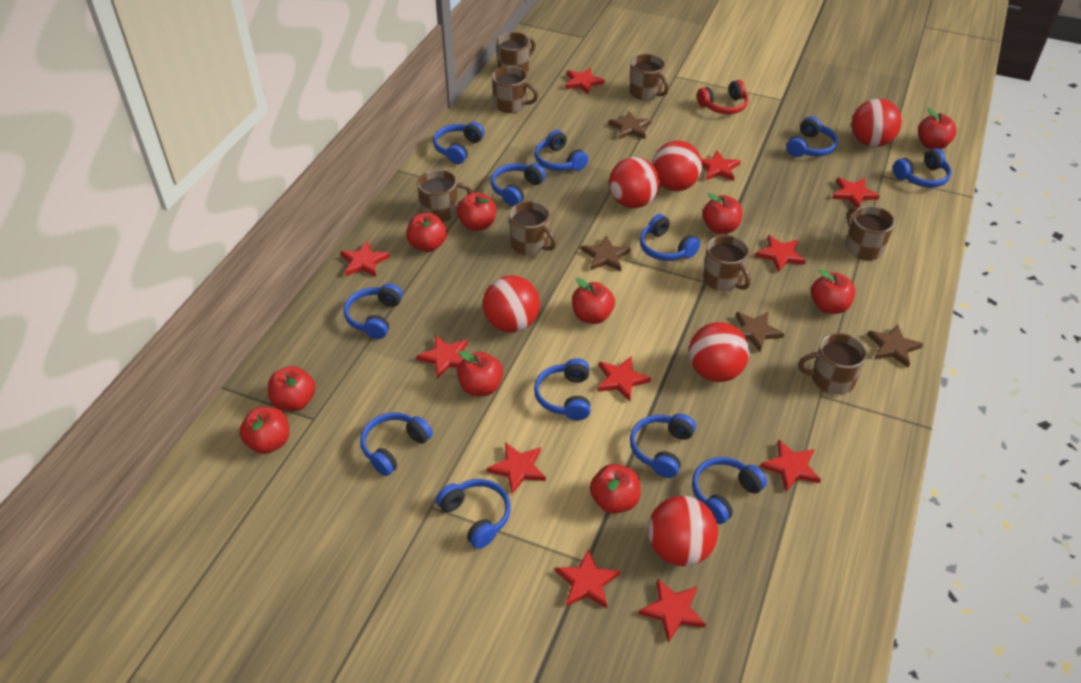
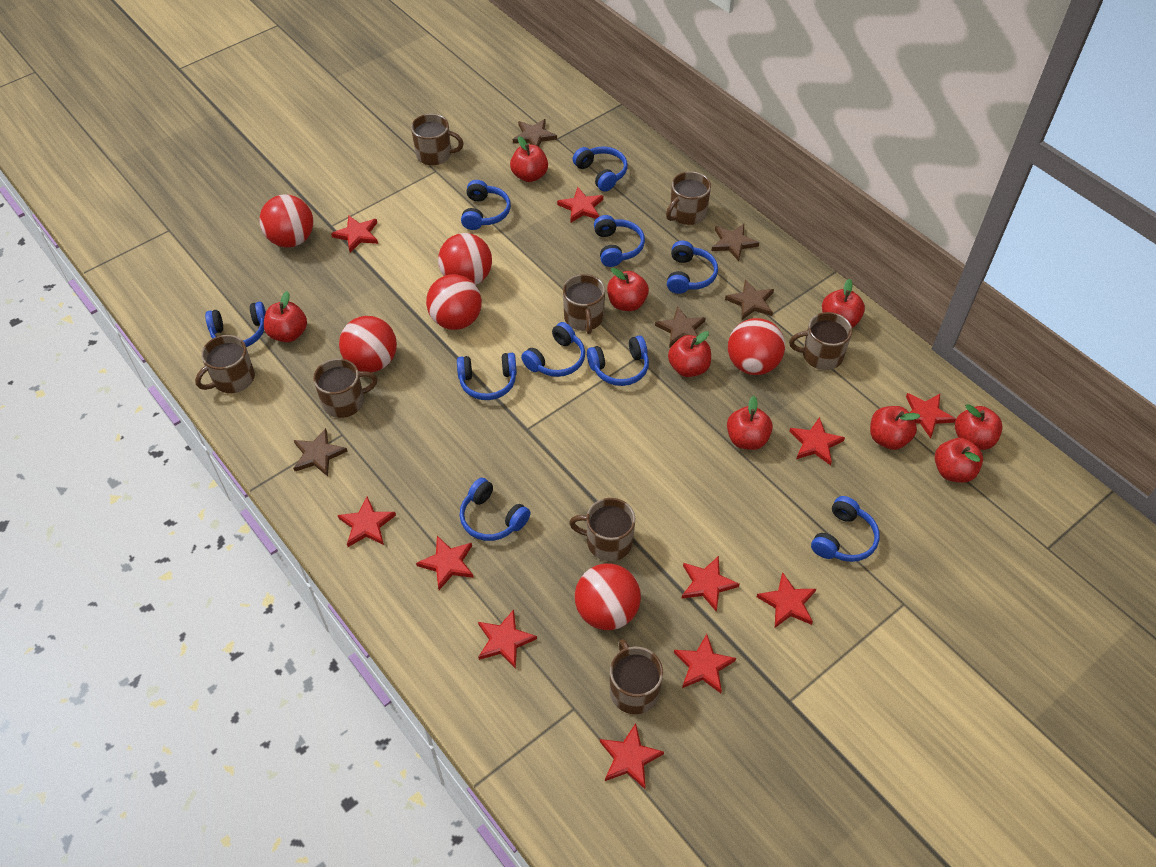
blue headphones: 12 -> 10
brown star: 4 -> 5
red apple: 10 -> 9
red headphones: 1 -> 0

